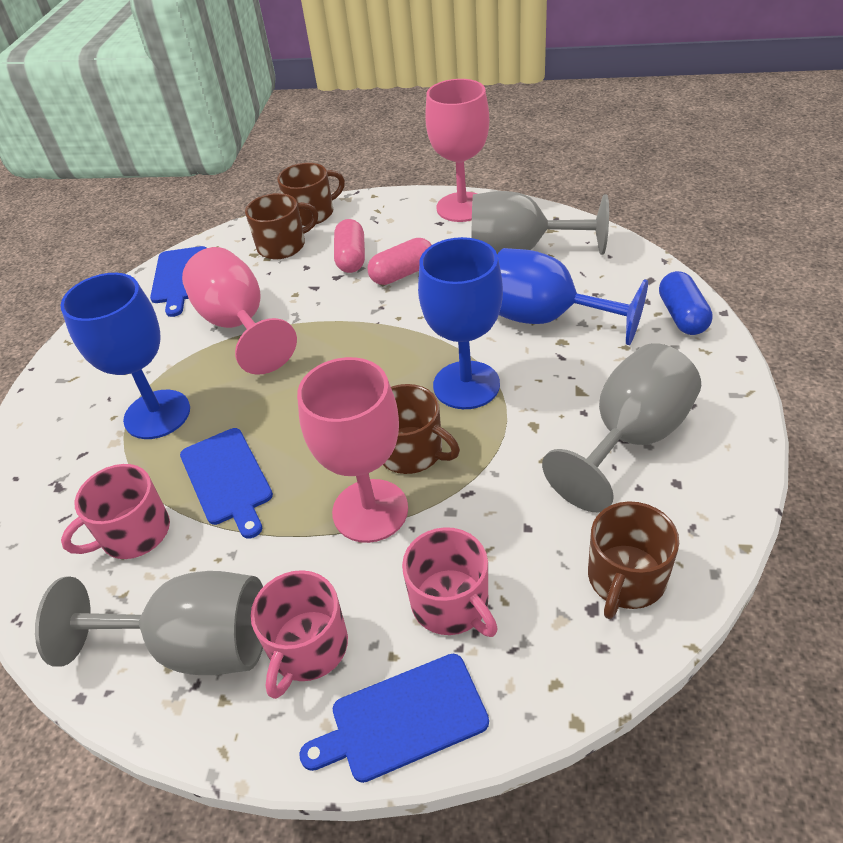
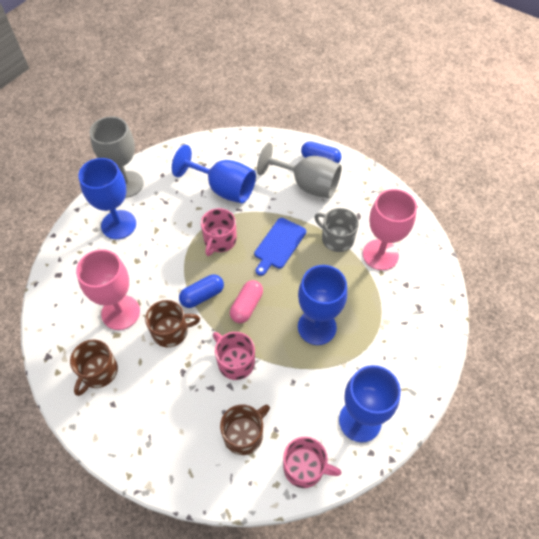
blue capsule: 1 -> 2
blue cutting board: 3 -> 1
blue goblet: 3 -> 4
brown mug: 4 -> 3
grey goblet: 3 -> 2
grey mug: 0 -> 1
pink capsule: 2 -> 1
pink goblet: 3 -> 2

